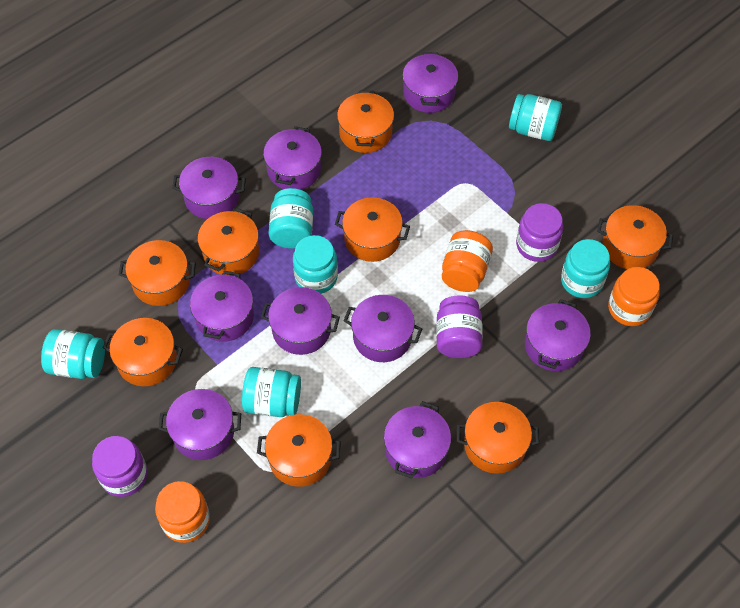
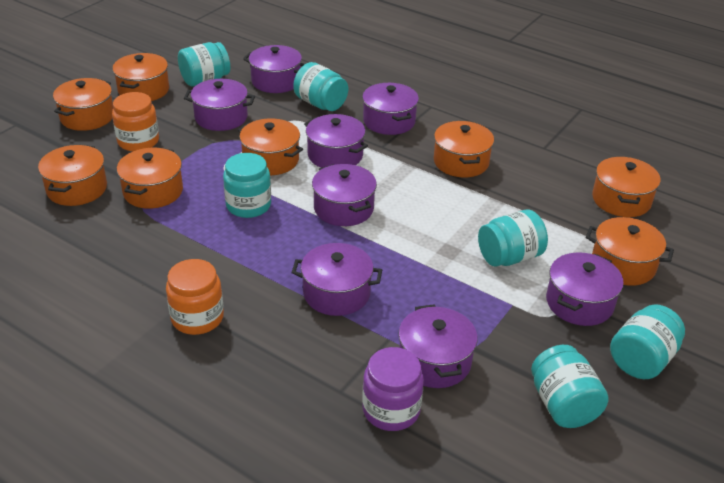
orange jar: 3 -> 2
purple jar: 3 -> 1
purple pot: 9 -> 8

